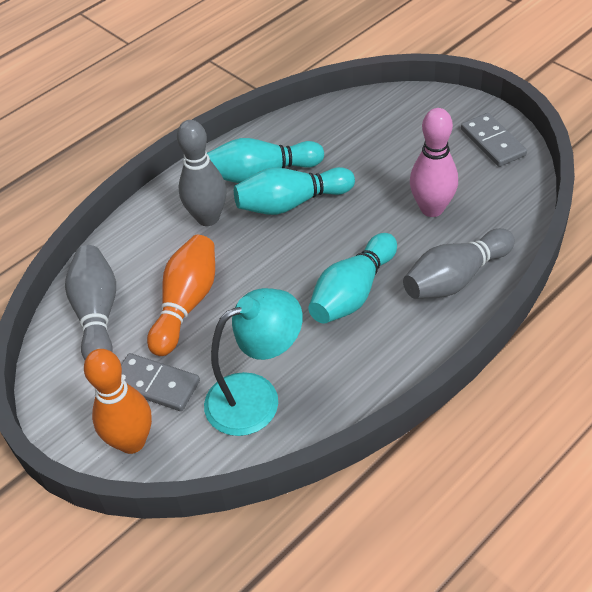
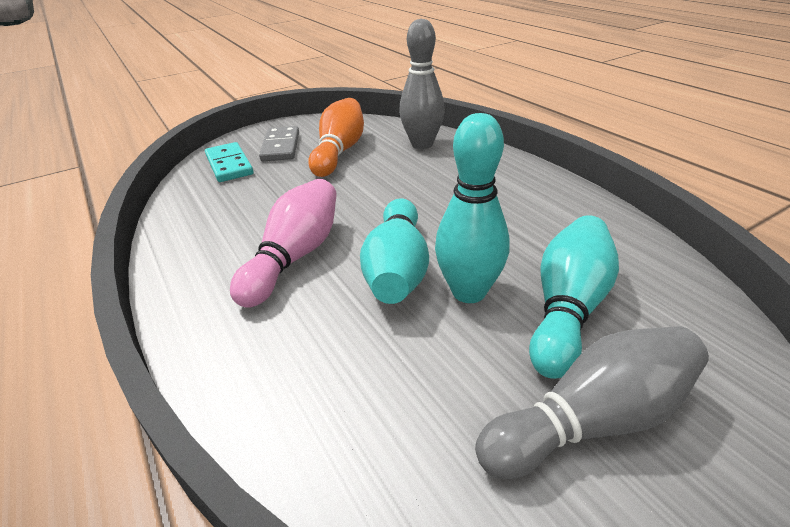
grey bowling pin: 3 -> 2
grey domino: 2 -> 1
orange bowling pin: 2 -> 1
turquoise domino: 0 -> 1
turquoise lamp: 1 -> 0

